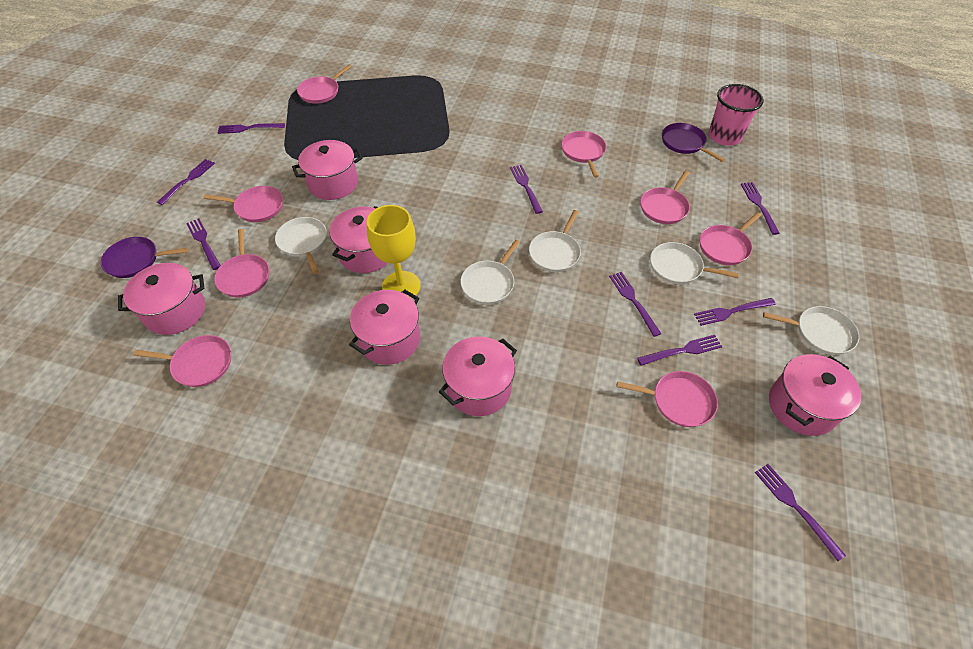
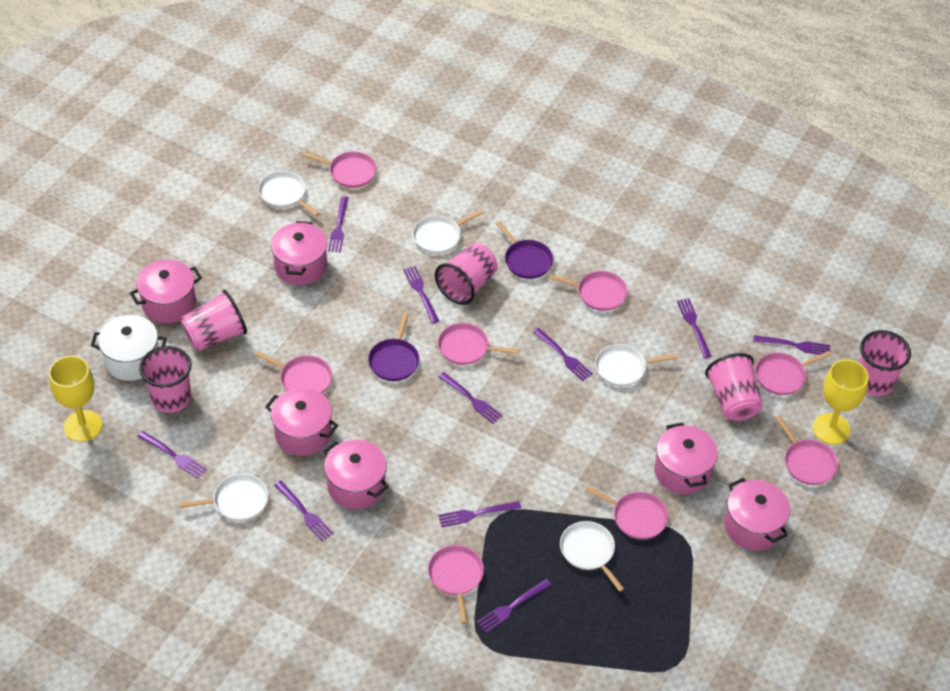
pink cup: 1 -> 5
purple fork: 9 -> 10
white pot: 0 -> 1
yellow goblet: 1 -> 2

